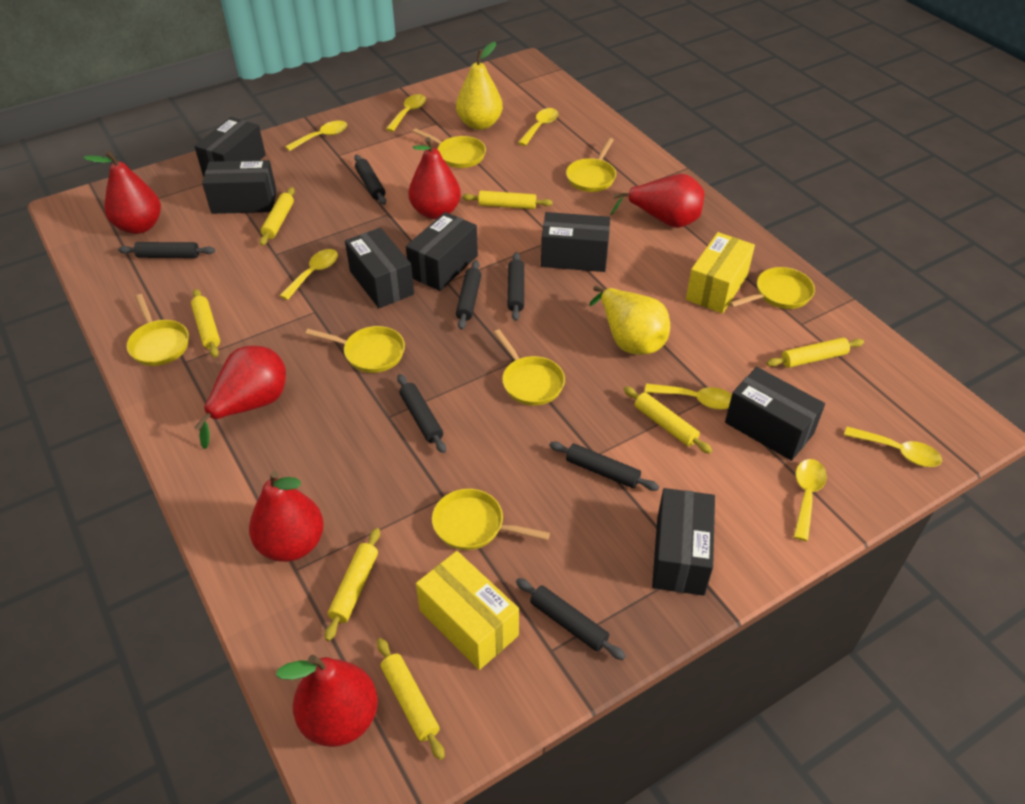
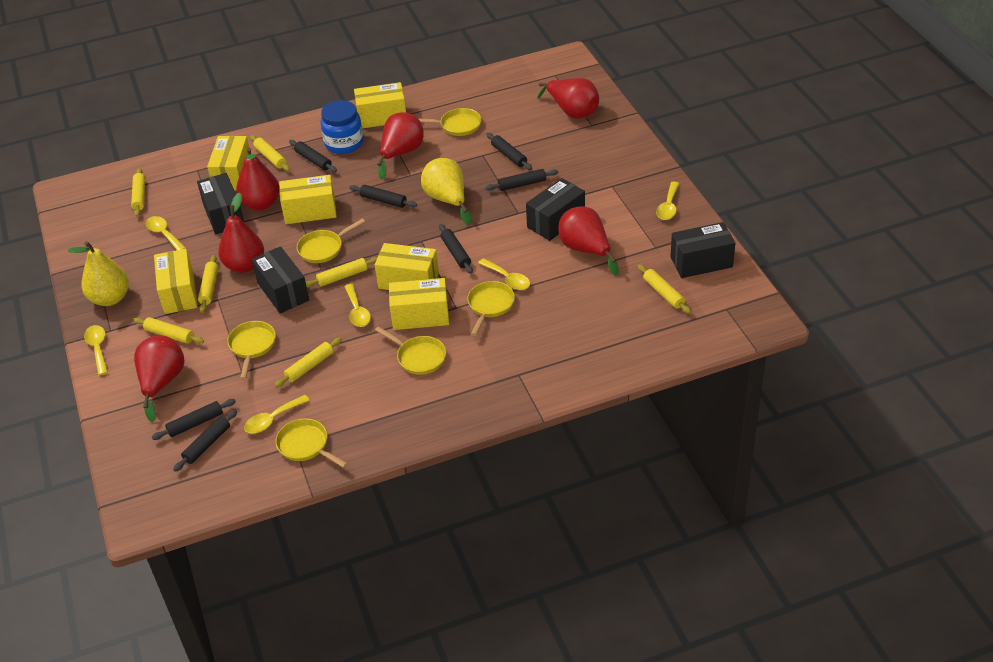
black box: 7 -> 4
blue jar: 0 -> 1
yellow box: 2 -> 6
yellow pan: 7 -> 6
yellow spoon: 7 -> 6

